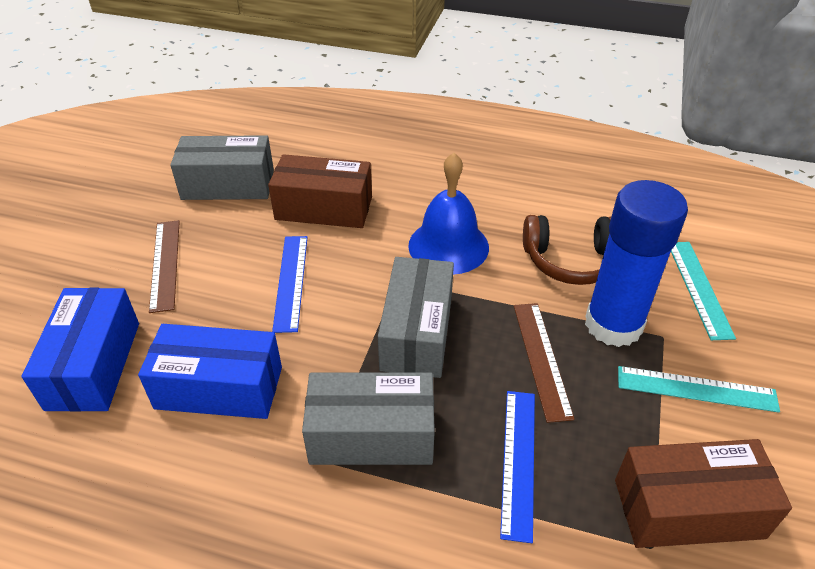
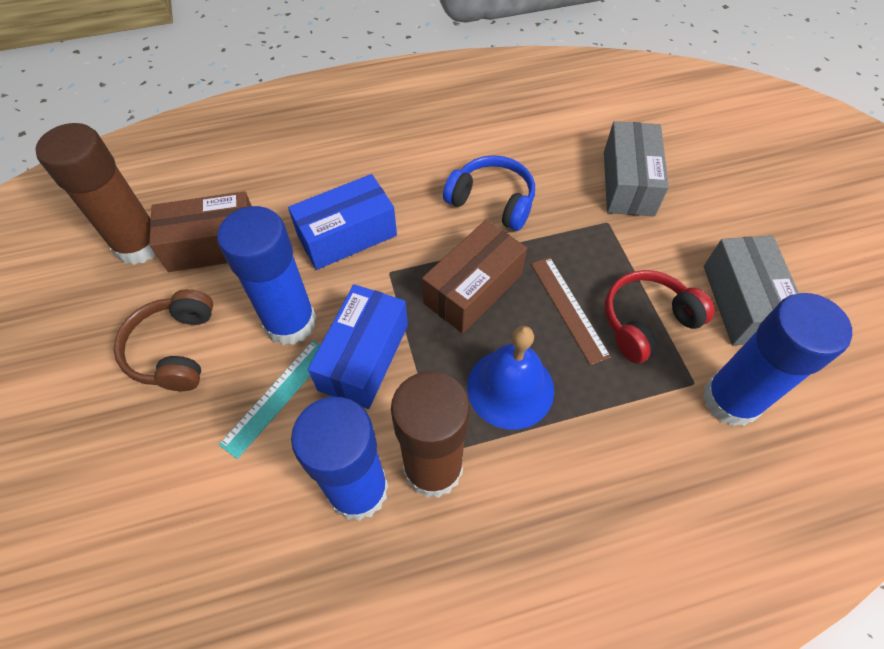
blue glue stick: 1 -> 3
blue headphones: 0 -> 1
blue ruler: 2 -> 0
brown glue stick: 0 -> 2
brown ruler: 2 -> 1
grey box: 3 -> 2
red headphones: 0 -> 1
turquoise ruler: 2 -> 1

